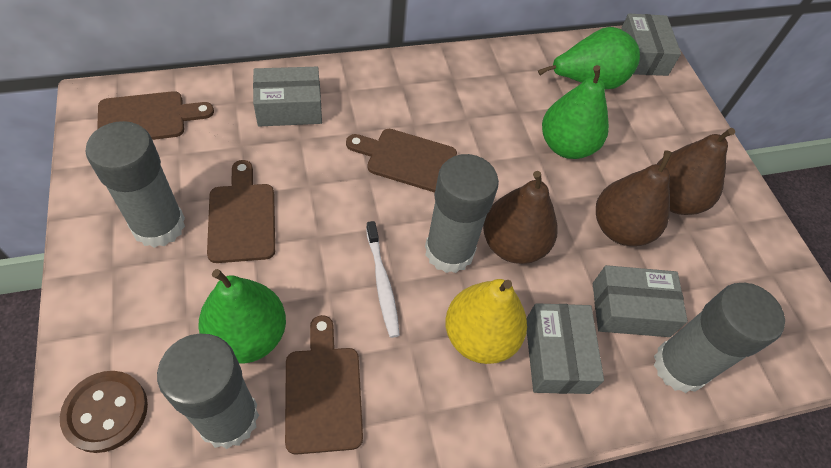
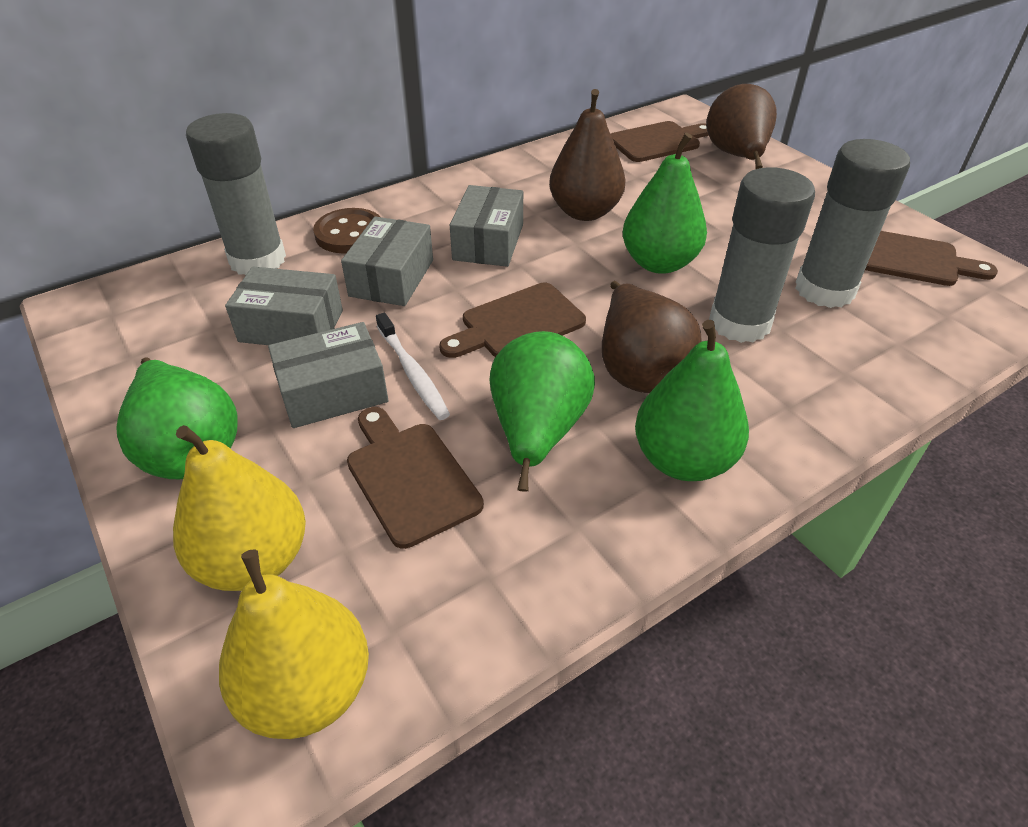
green pear: 3 -> 4
grey glue stick: 4 -> 3
yellow pear: 1 -> 2

